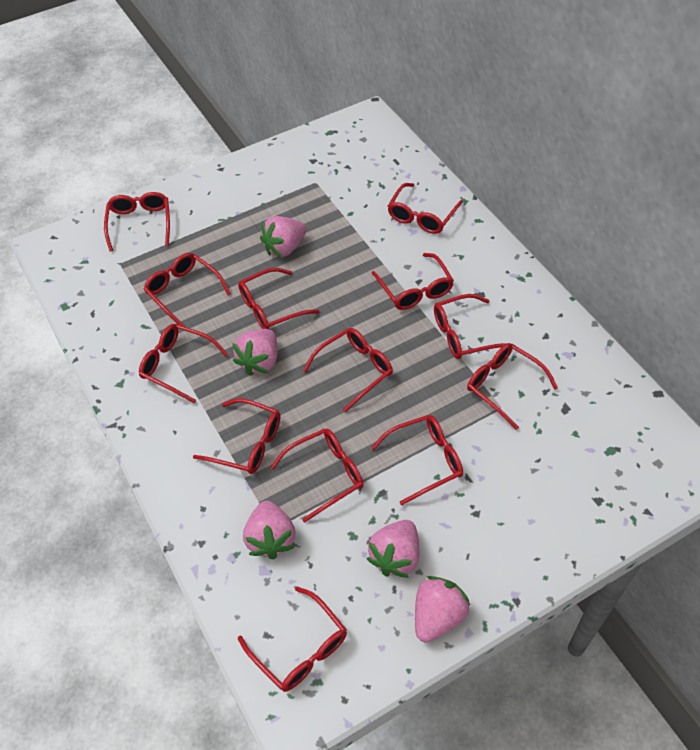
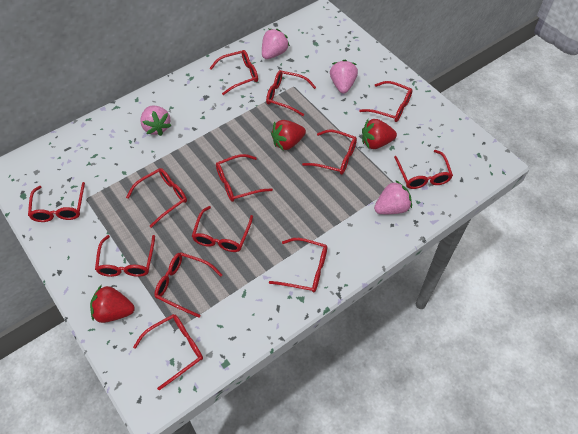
pink strawberry: 5 -> 4
red strawberry: 0 -> 3

